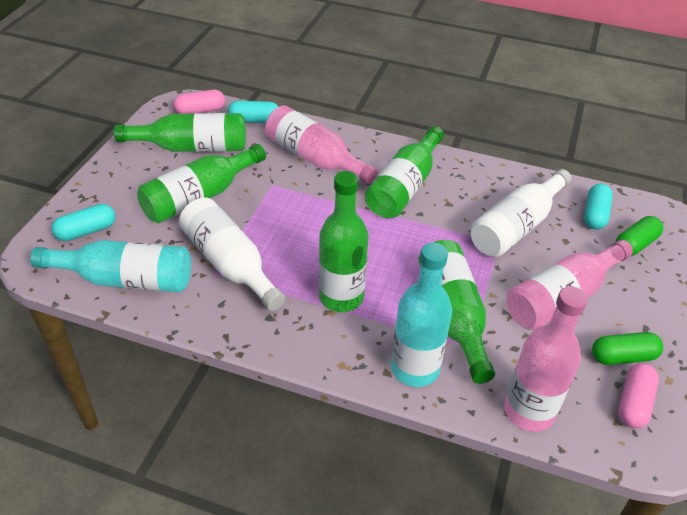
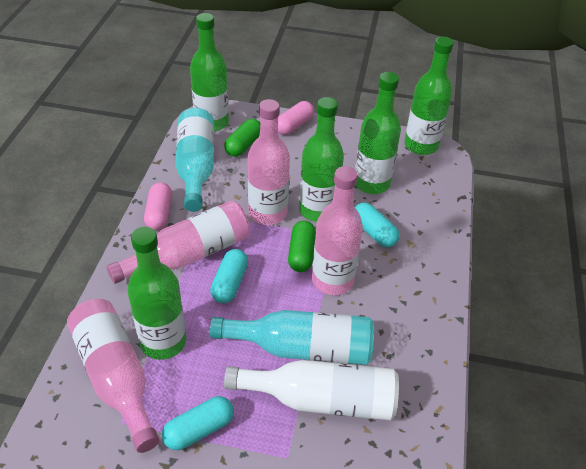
pink bottle: 3 -> 4
white bottle: 2 -> 1

